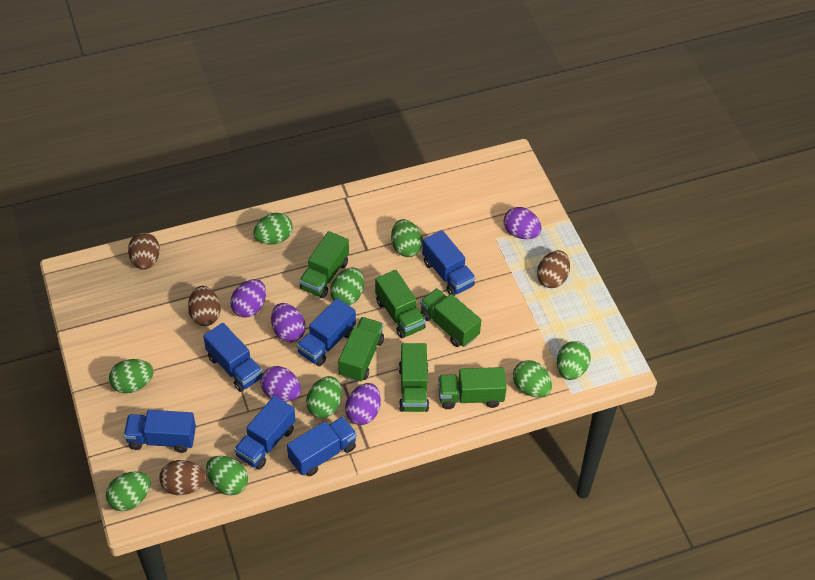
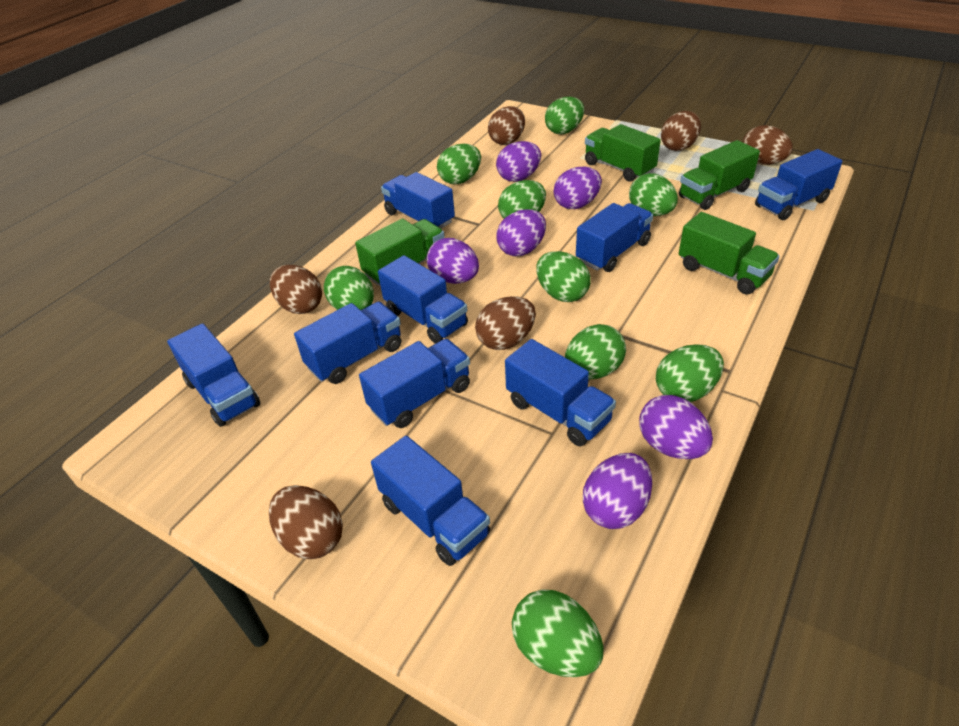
blue truck: 6 -> 9
brown egg: 4 -> 6
green truck: 6 -> 4
purple egg: 5 -> 6

